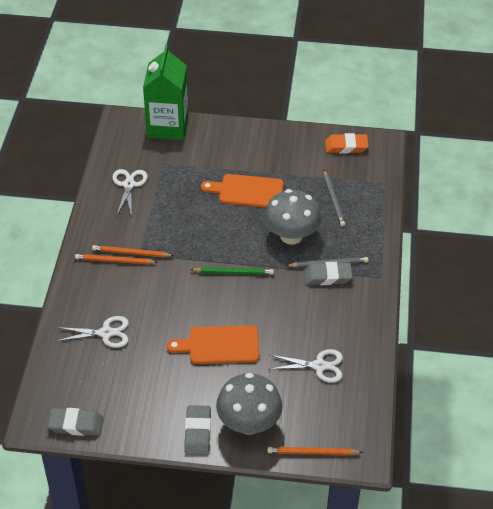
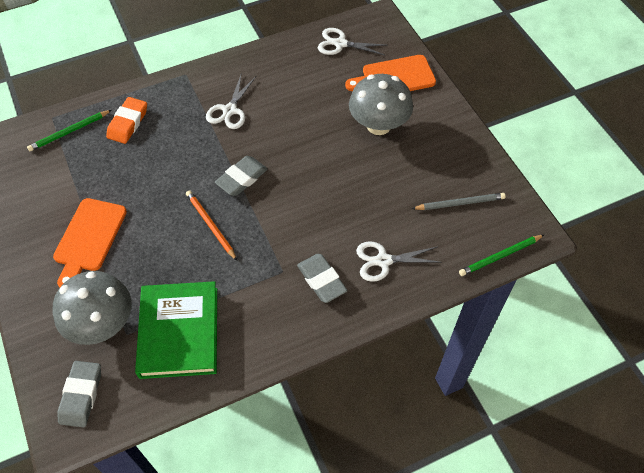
green book: 0 -> 1
green carton: 1 -> 0
green pencil: 1 -> 2
grey pencil: 2 -> 1
orange pencil: 3 -> 1

